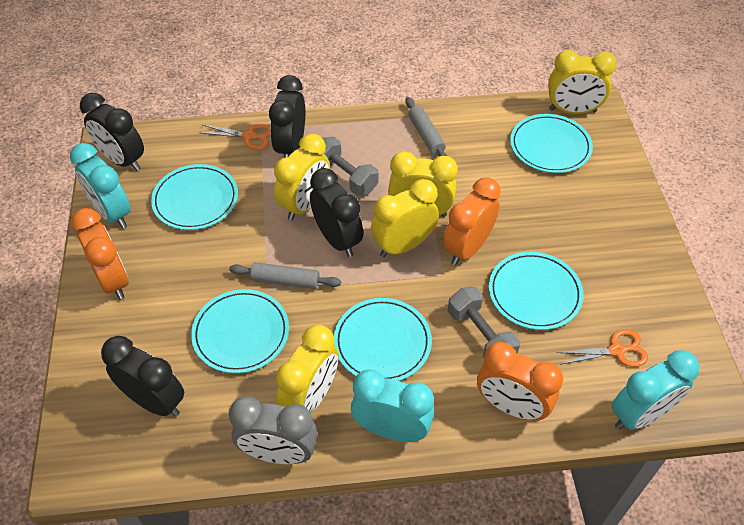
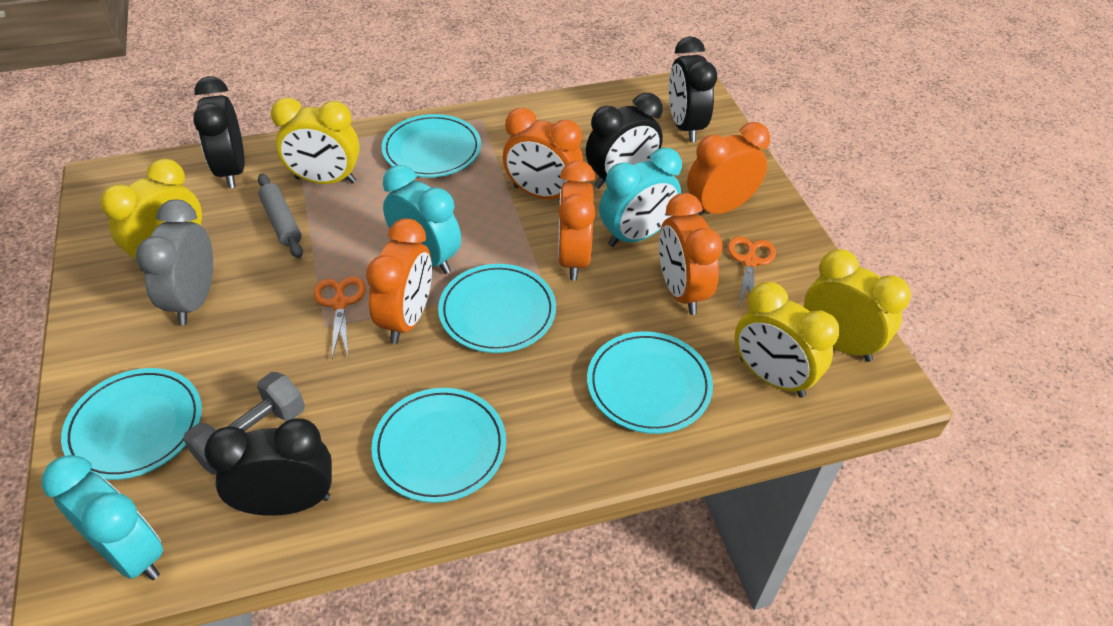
grey dumbbell: 2 -> 1
grey rolling pin: 2 -> 1
orange clock: 3 -> 5
yellow clock: 5 -> 4

